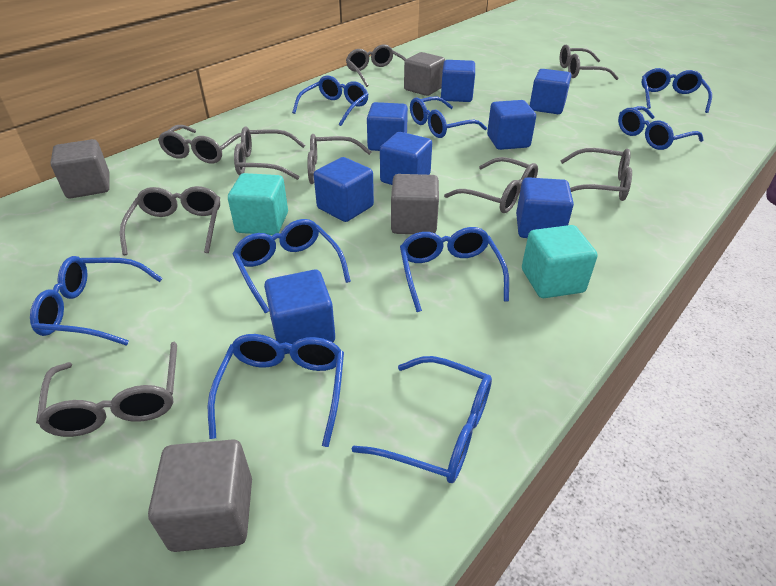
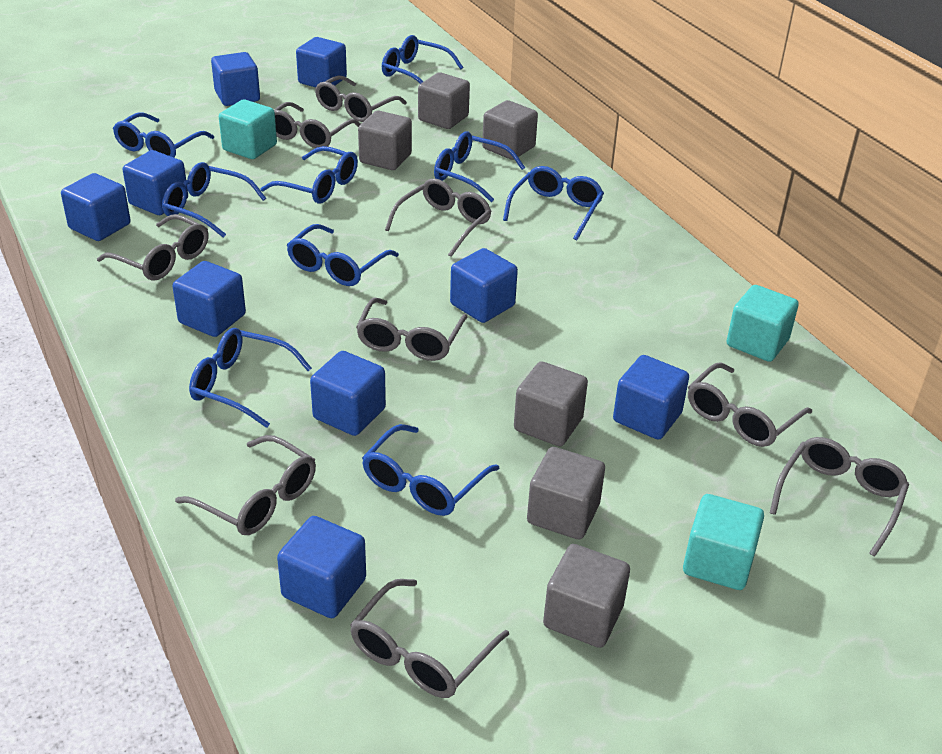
blue cube: 8 -> 9
grey cube: 4 -> 6
turquoise cube: 2 -> 3

